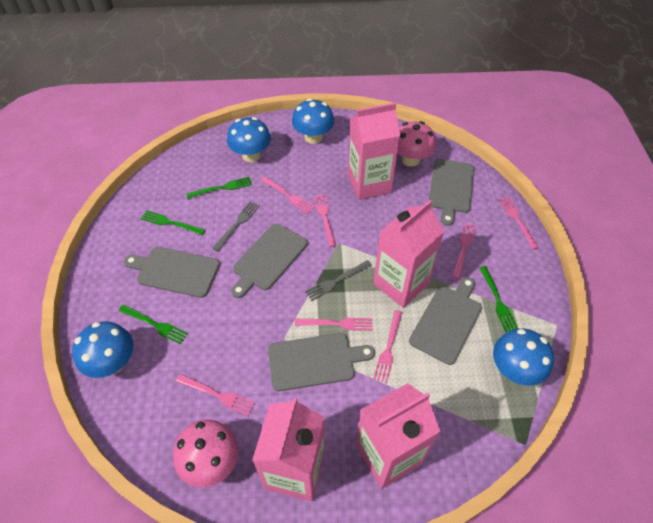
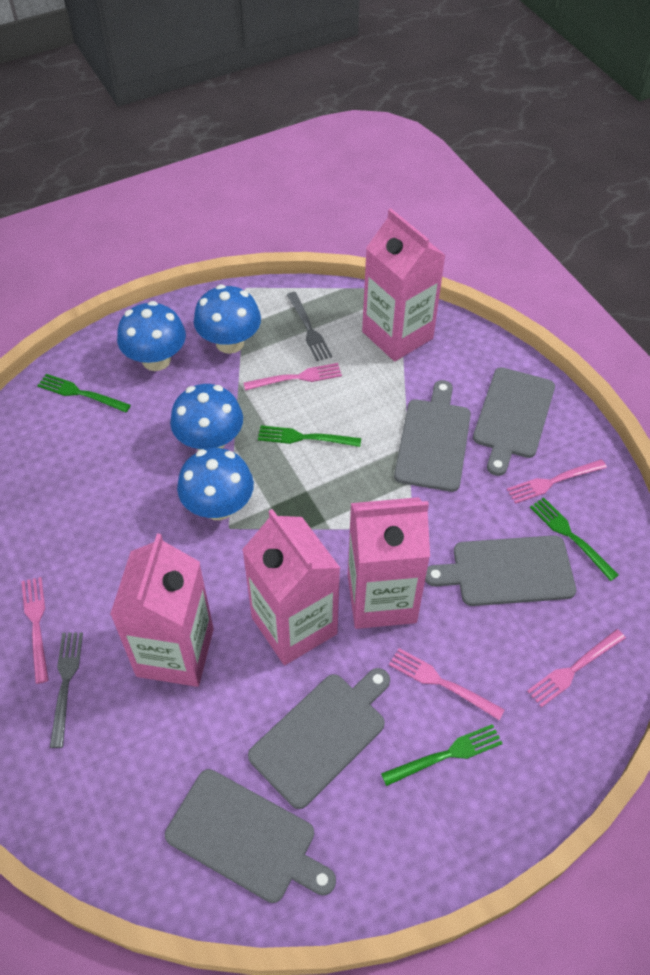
pink fork: 7 -> 5
pink mushroom: 2 -> 0

